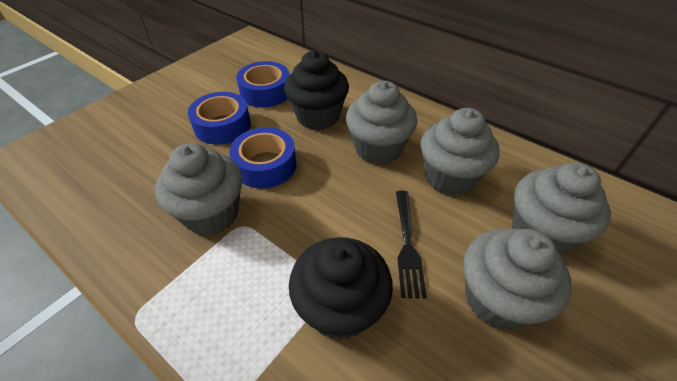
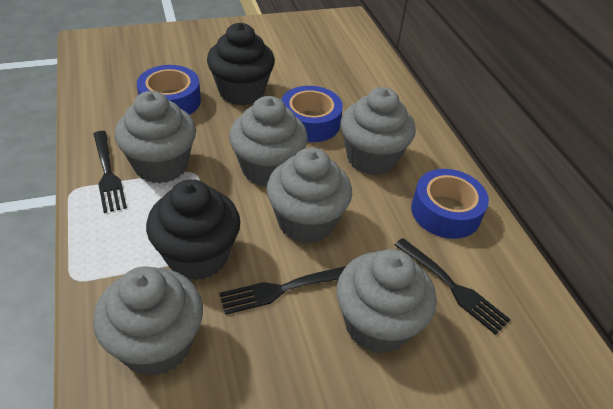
black fork: 1 -> 3
grey cupcake: 5 -> 6

